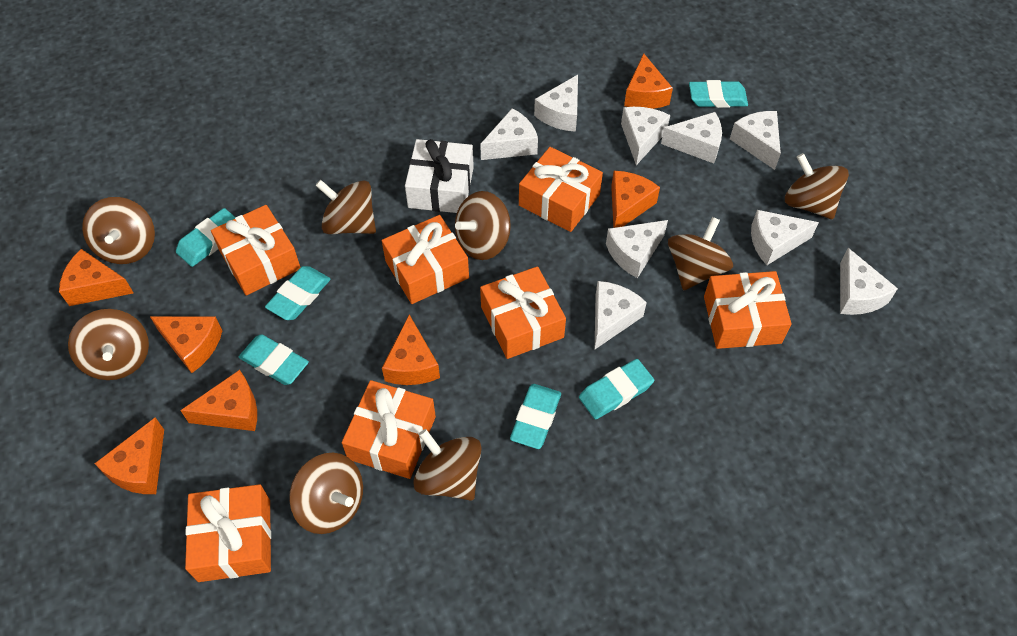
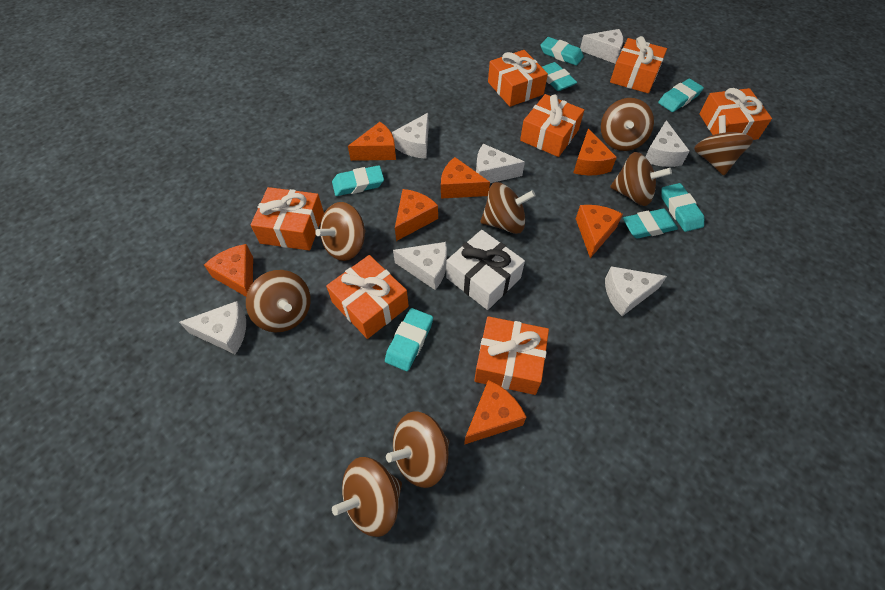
turquoise eraser: 6 -> 7
white cheese: 9 -> 7

